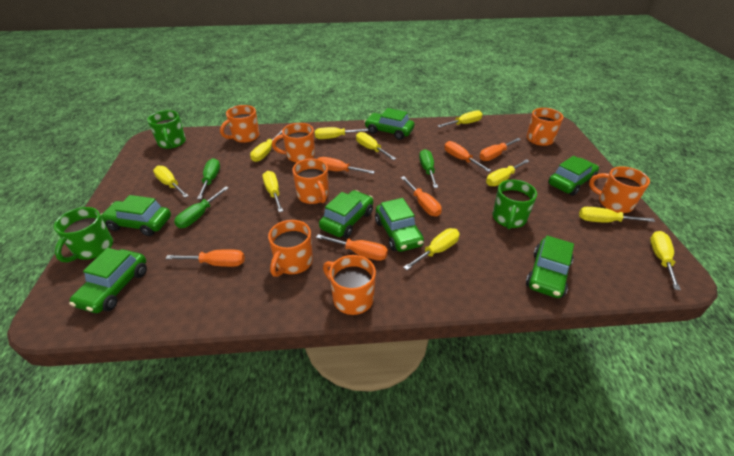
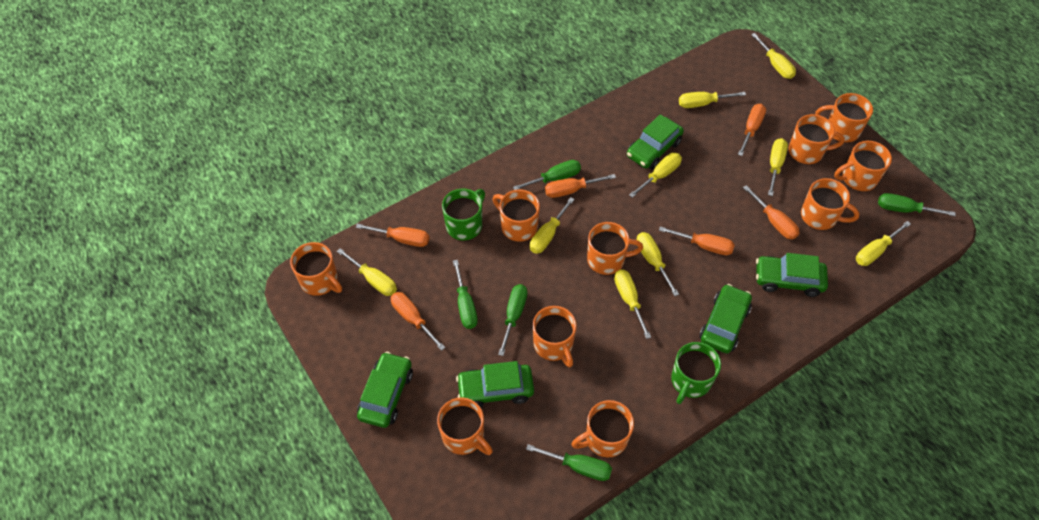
green car: 7 -> 5
green mug: 3 -> 2
green screwdriver: 3 -> 5
orange mug: 7 -> 10
yellow screwdriver: 10 -> 9

